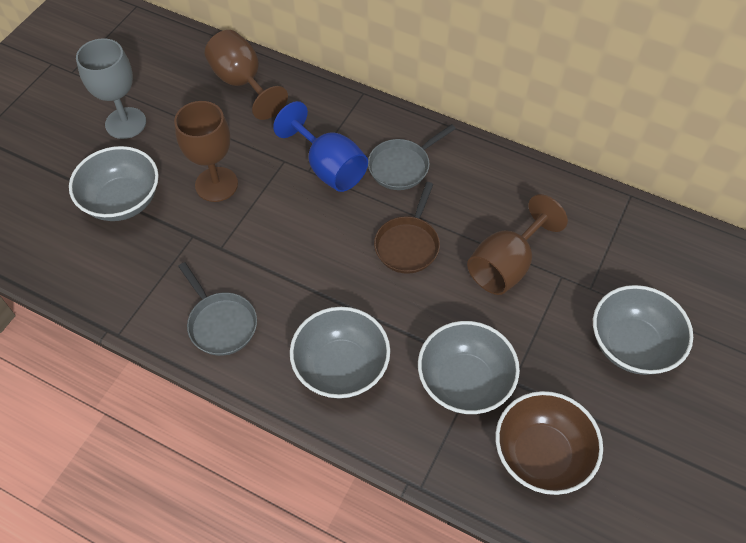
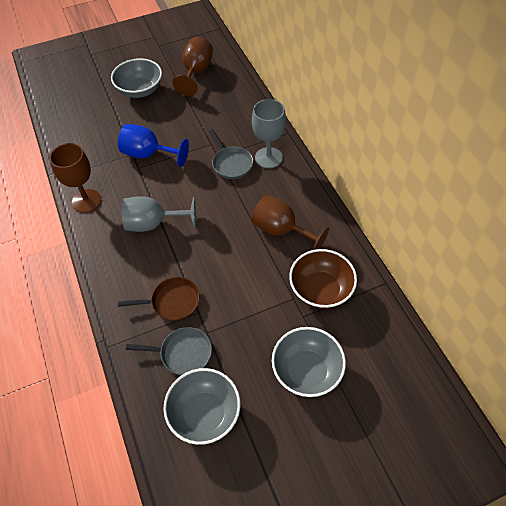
grey bowl: 4 -> 3
grey goblet: 1 -> 2

